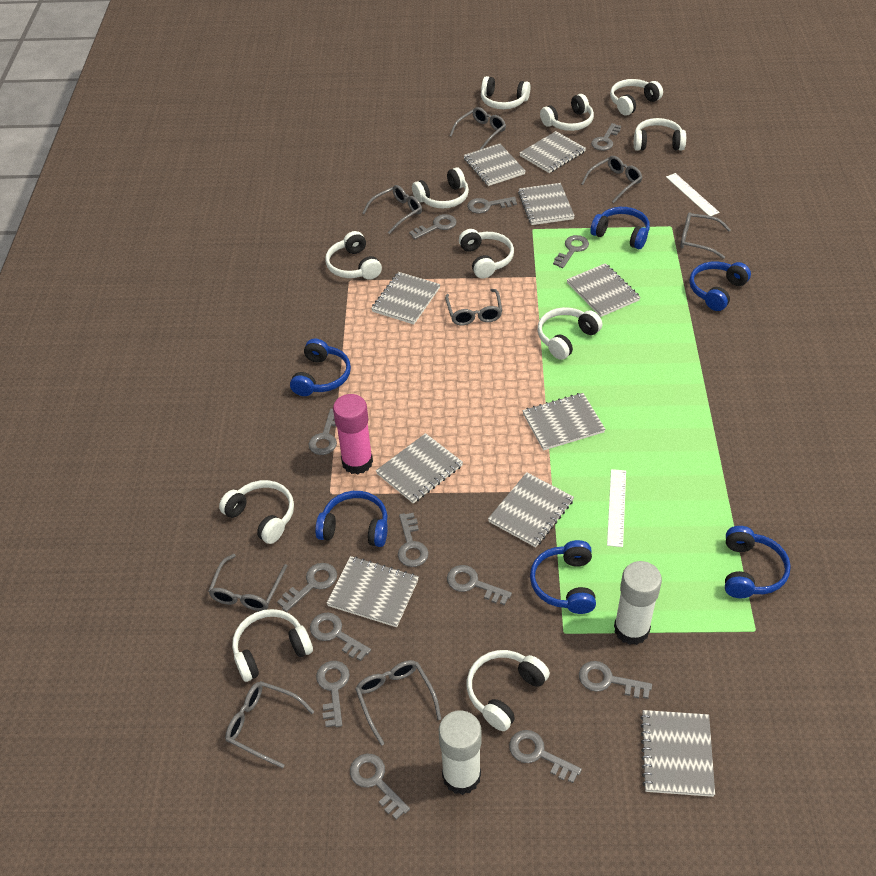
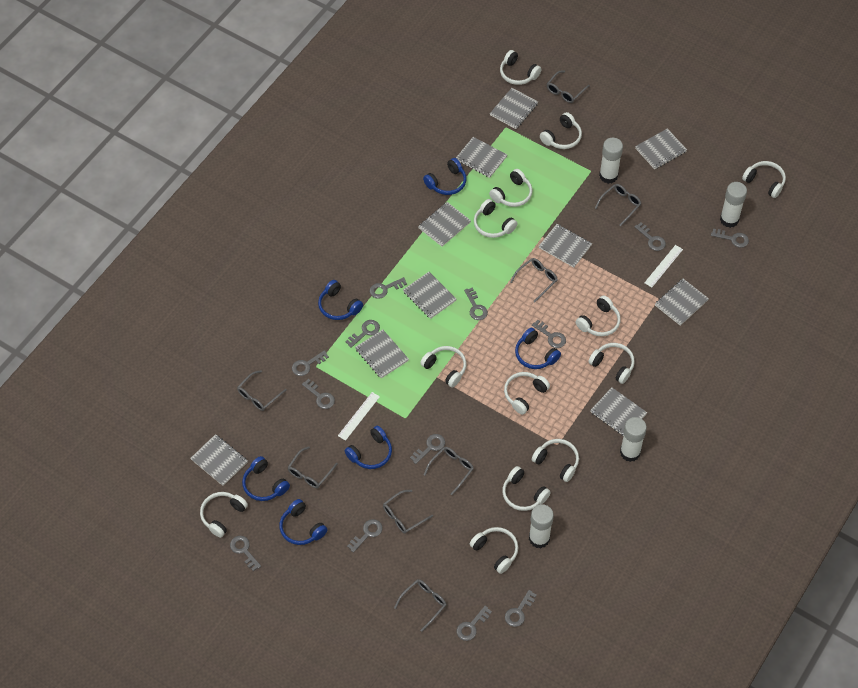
pink glue stick: 1 -> 0
white glue stick: 2 -> 4
white headphones: 11 -> 13

